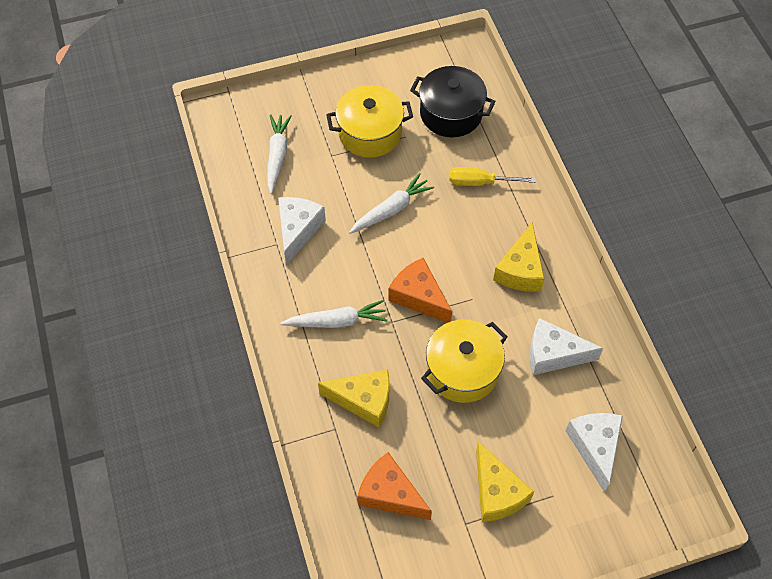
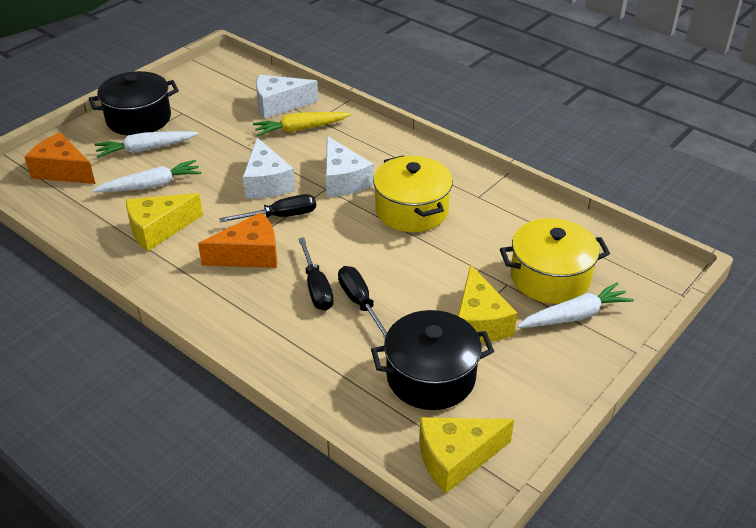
black pot: 1 -> 2
black screwdriver: 0 -> 3
yellow carrot: 0 -> 1
yellow screwdriver: 1 -> 0

